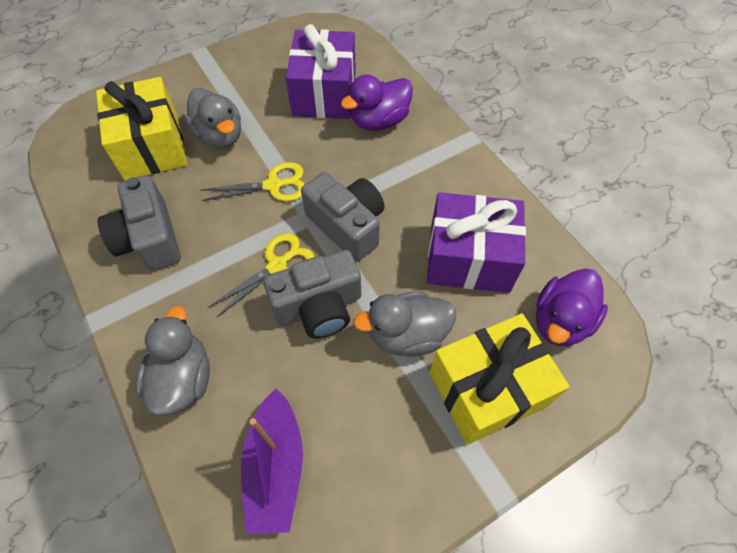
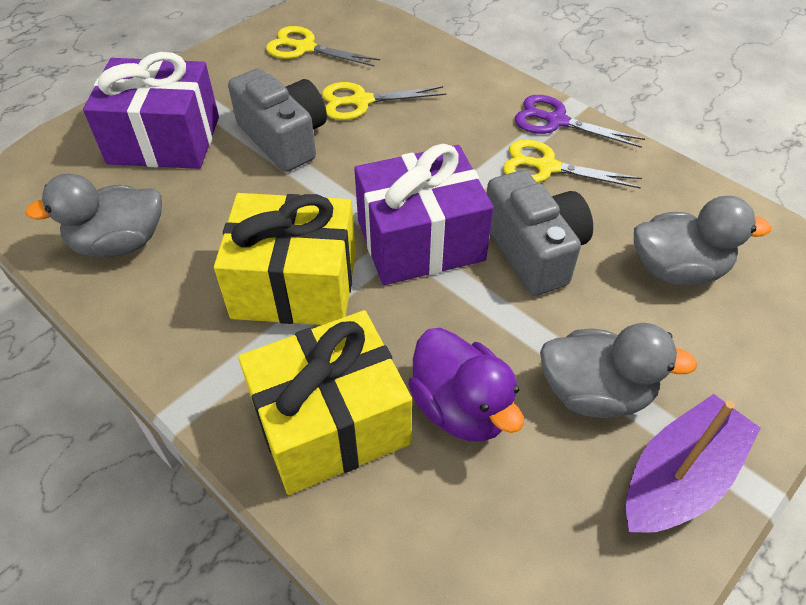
grey camera: 3 -> 2
purple duck: 2 -> 1
purple scissors: 0 -> 1
yellow scissors: 2 -> 3

